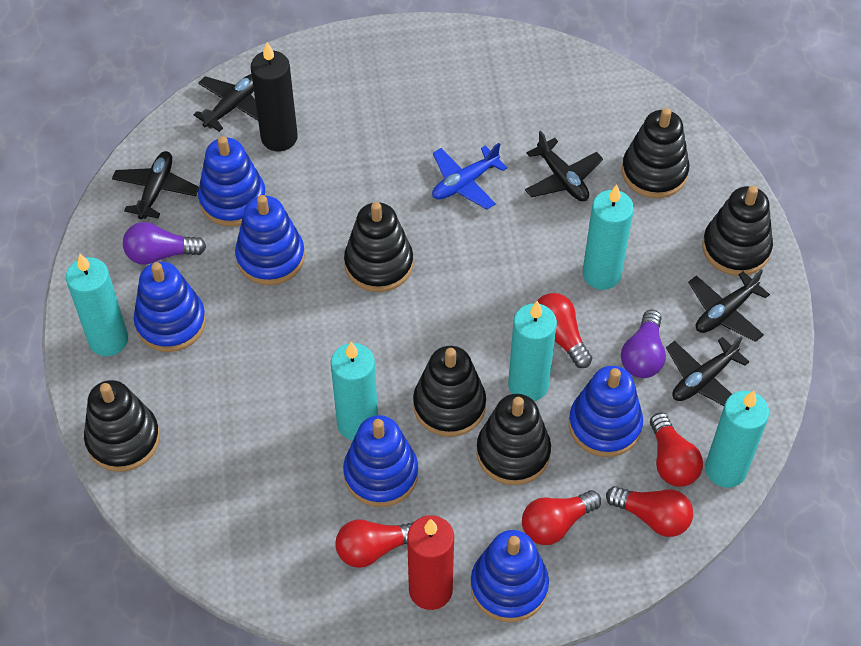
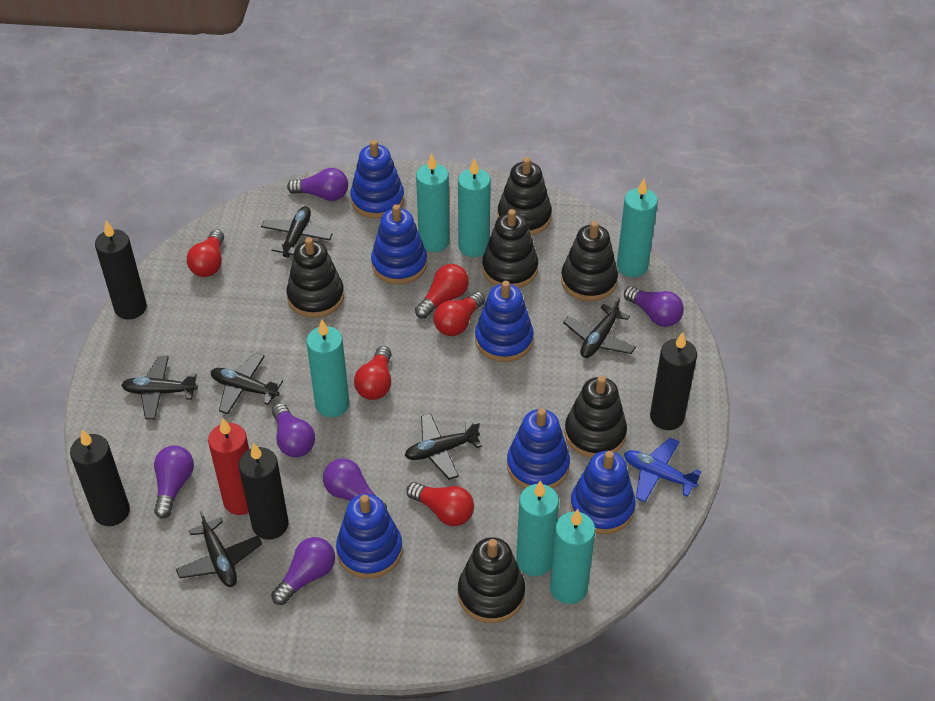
black candle: 1 -> 4
black plane: 5 -> 6
purple light bulb: 2 -> 6
turquoise candle: 5 -> 6

